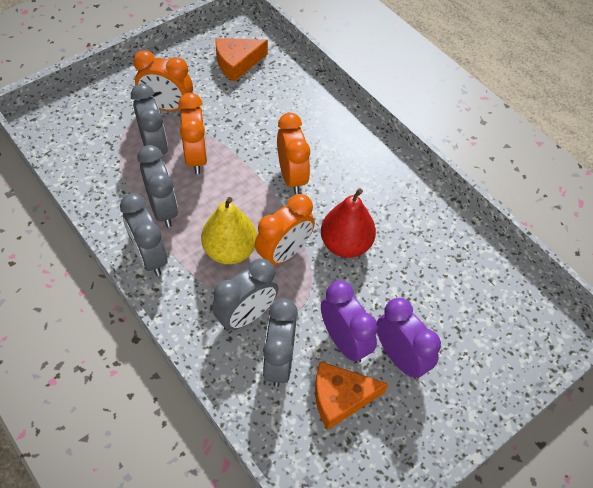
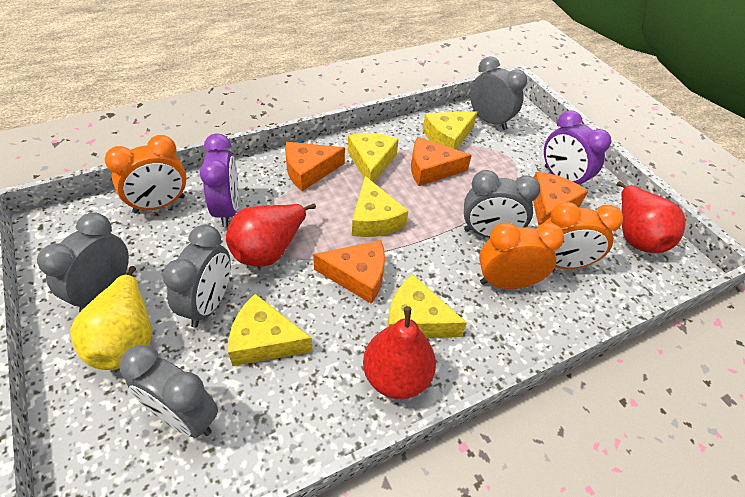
orange cheese: 2 -> 4
orange clock: 4 -> 3
red pear: 1 -> 3
yellow cheese: 0 -> 5

